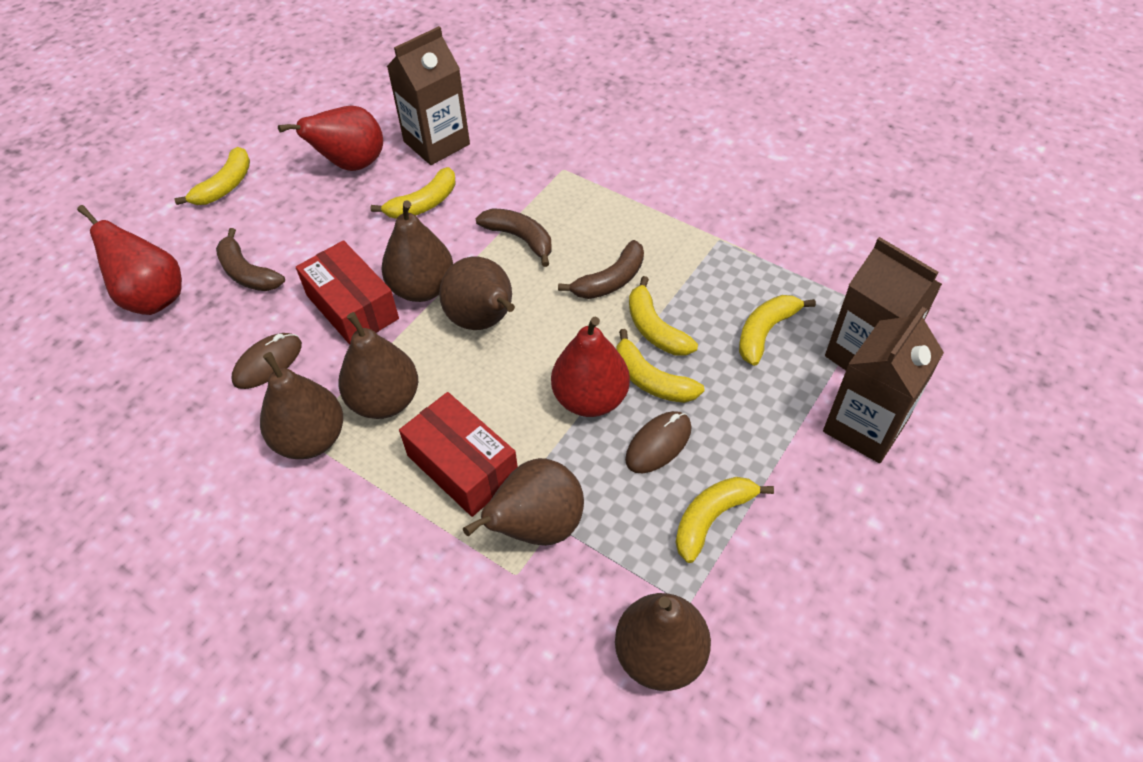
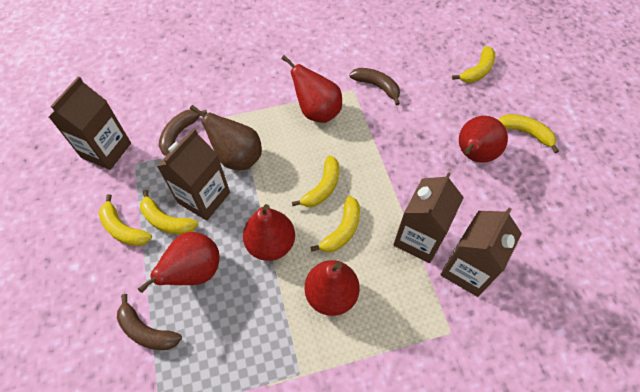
brown carton: 3 -> 4
brown mouse: 2 -> 0
brown pear: 6 -> 1
red box: 2 -> 0
red pear: 3 -> 5

